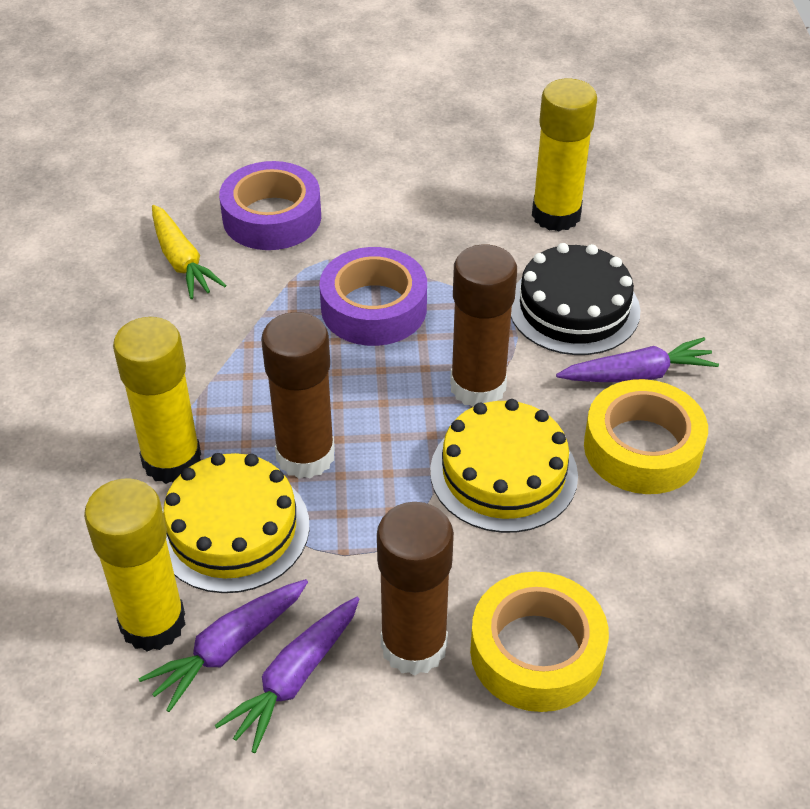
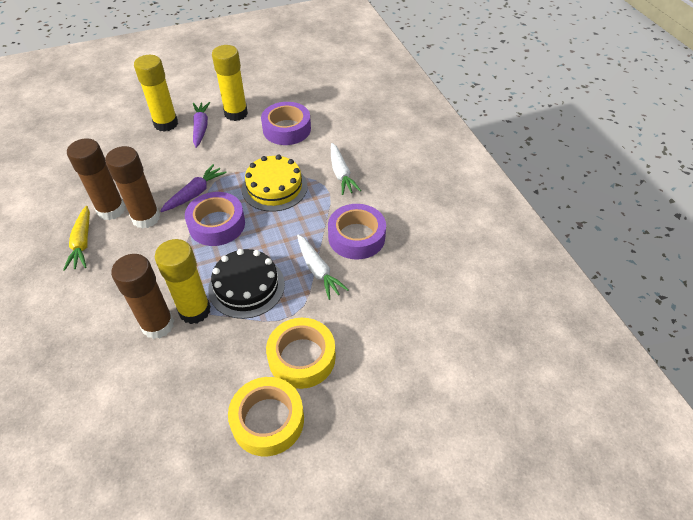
purple carrot: 3 -> 2
purple tape: 2 -> 3
white carrot: 0 -> 2
yellow cake: 2 -> 1

